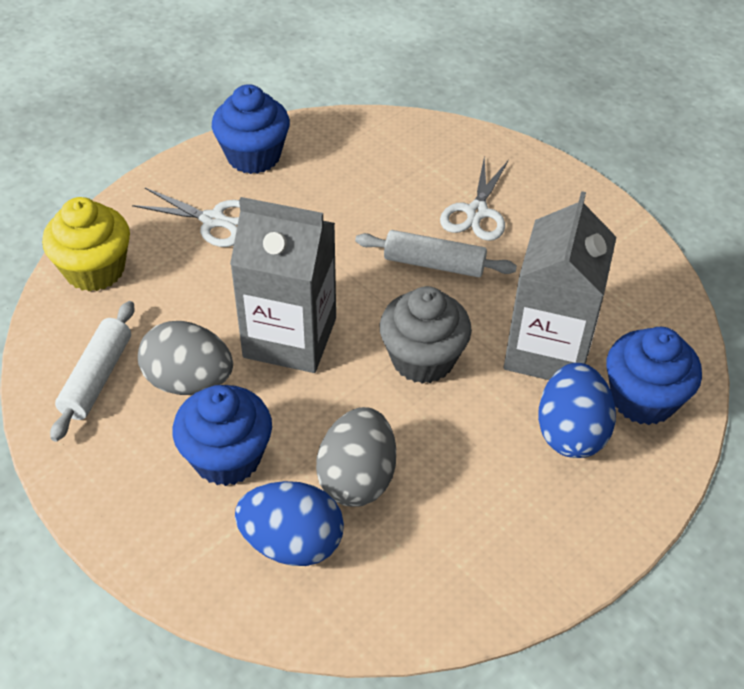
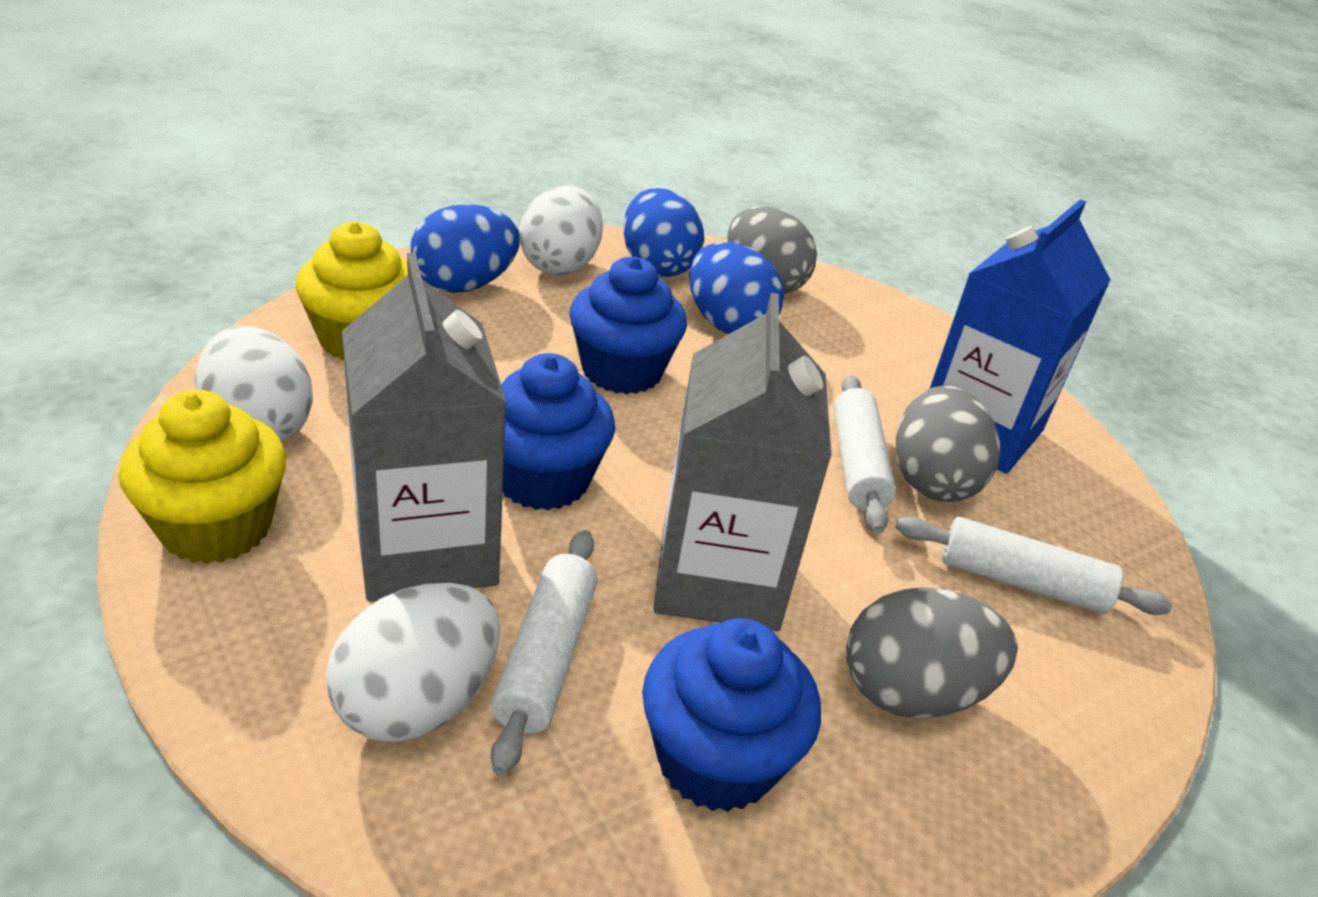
blue carton: 0 -> 1
blue egg: 2 -> 3
grey cupcake: 1 -> 0
grey egg: 2 -> 3
white egg: 0 -> 3
white rolling pin: 2 -> 3
white scissors: 2 -> 0
yellow cupcake: 1 -> 2

